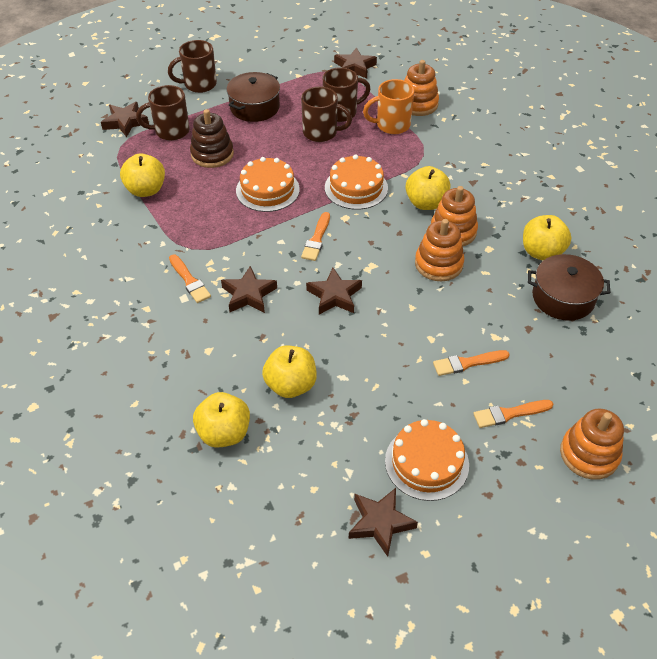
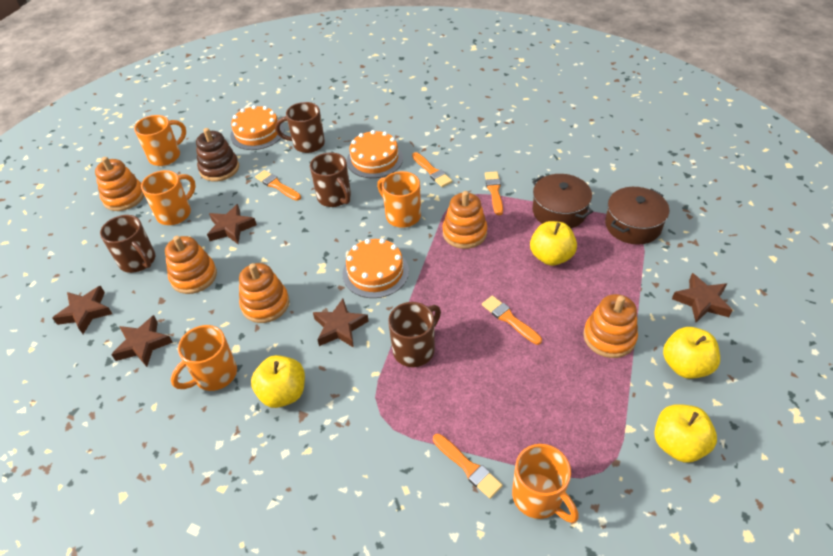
orange brush: 4 -> 5
orange mug: 1 -> 5
orange stacking toy: 4 -> 5
yellow apple: 5 -> 4

